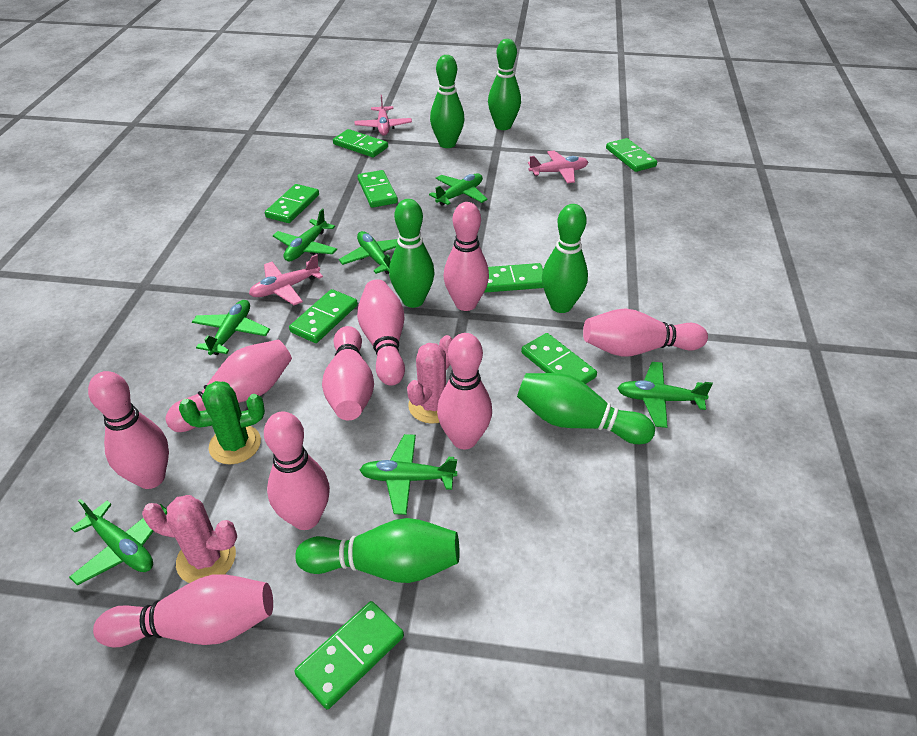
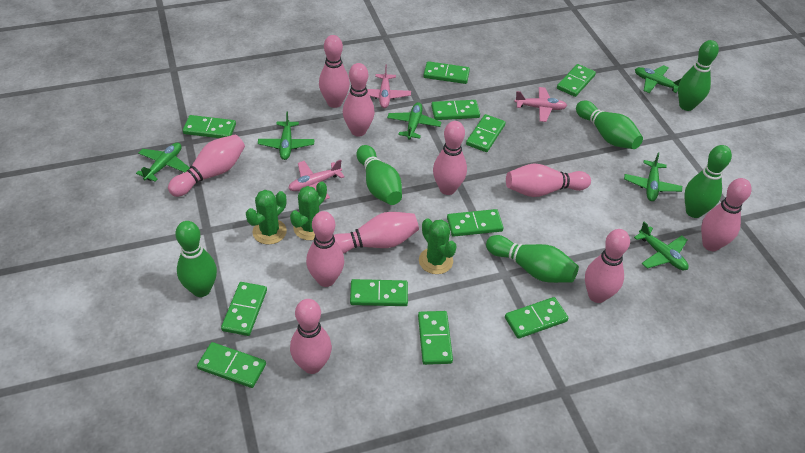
green cactus: 1 -> 3
green domino: 8 -> 11
green plane: 7 -> 6
pink bowling pin: 9 -> 10
pink cactus: 2 -> 0

